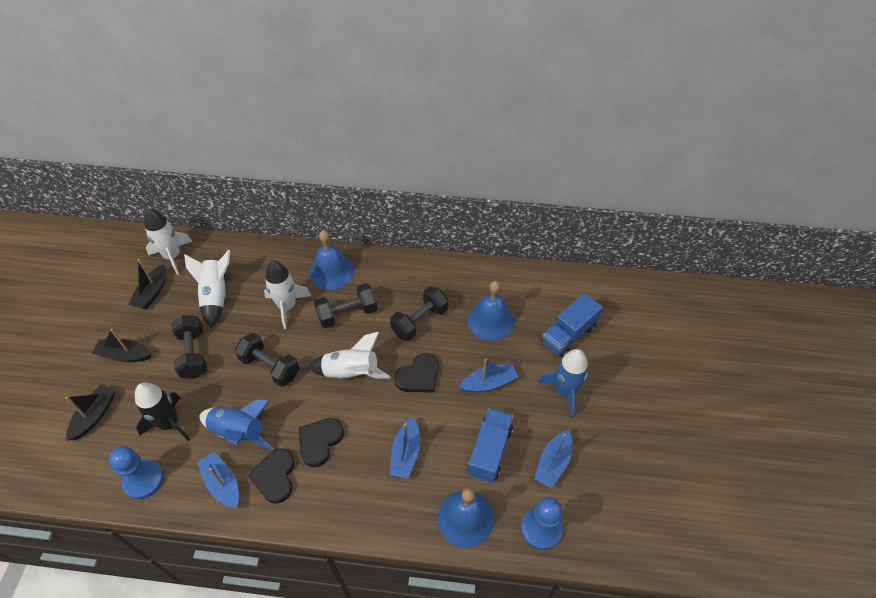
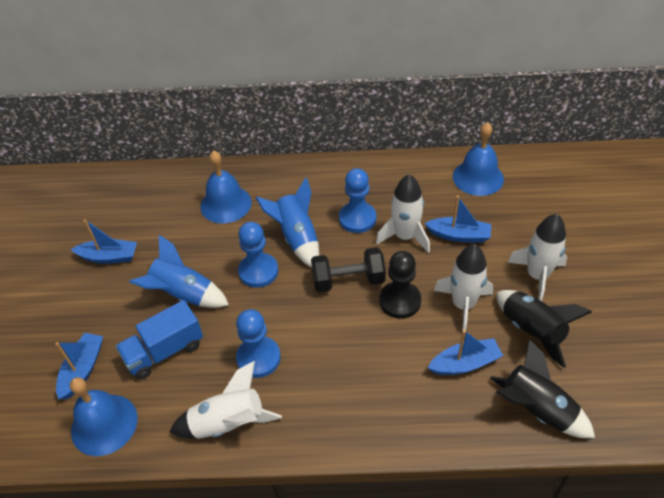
black boat: 3 -> 0
black dumbbell: 4 -> 1
black heart: 3 -> 0
black pawn: 0 -> 1
black rocket: 1 -> 2
blue pawn: 2 -> 3
blue truck: 2 -> 1

